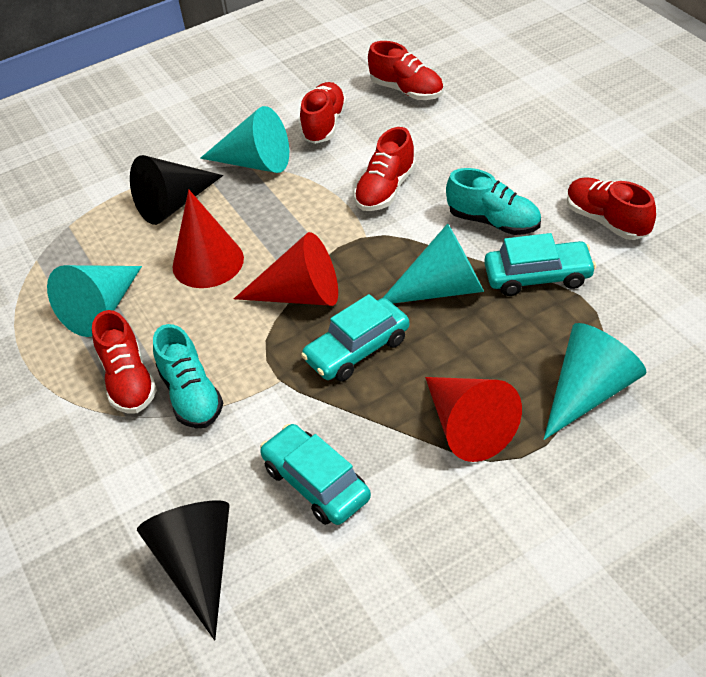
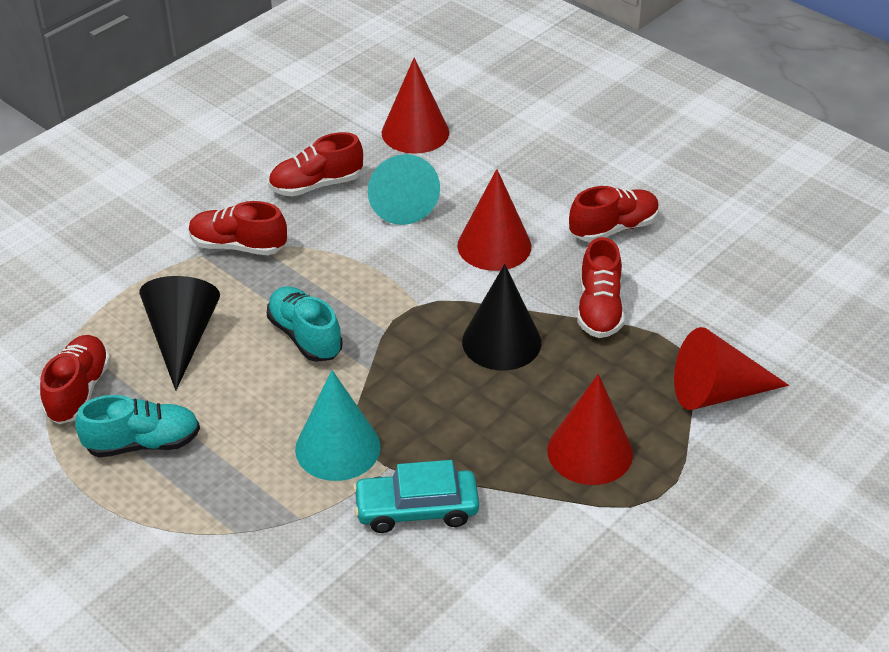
red cone: 3 -> 4
turquoise car: 3 -> 1
turquoise cone: 4 -> 2

